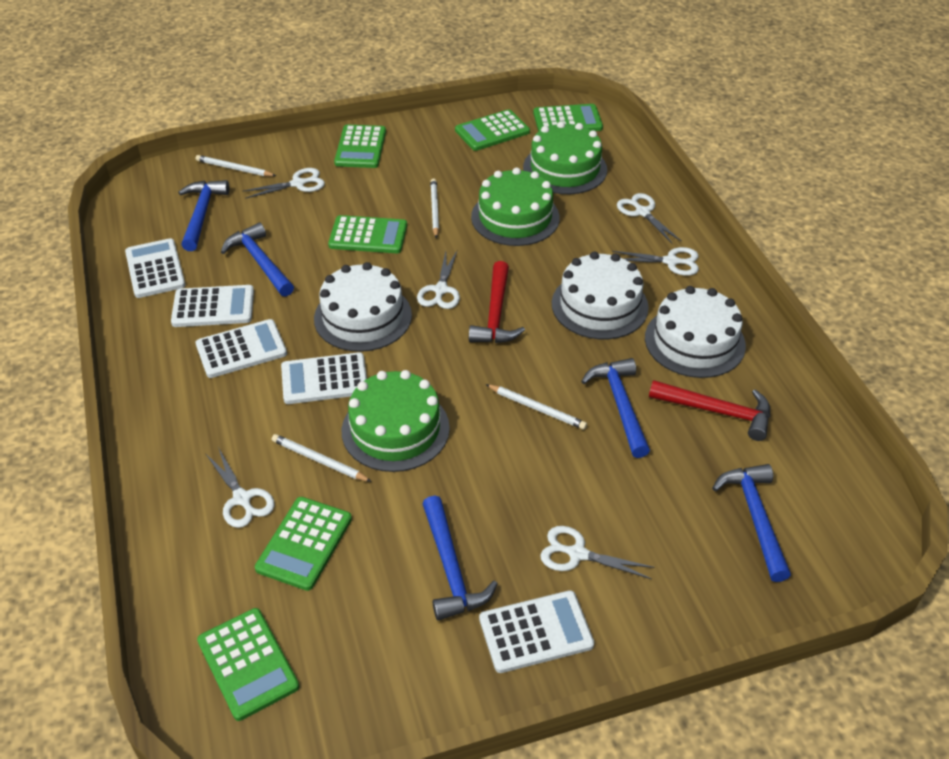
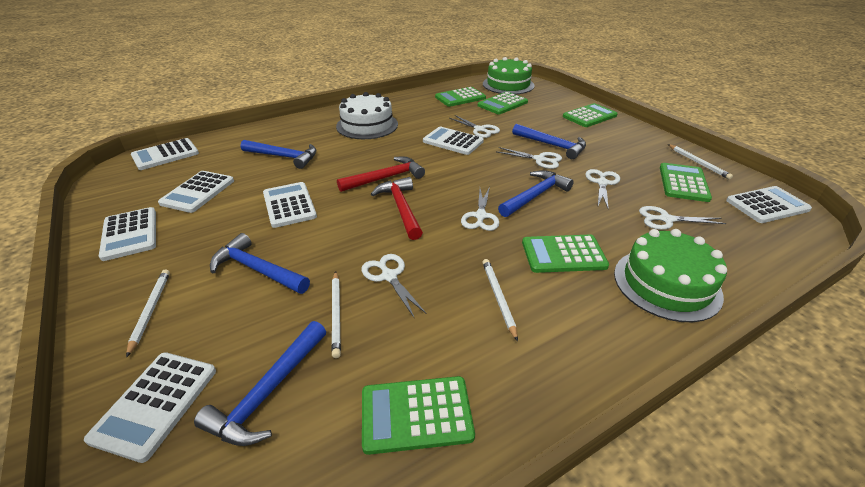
green cake: 3 -> 2
white cake: 3 -> 1
white calculator: 5 -> 7

